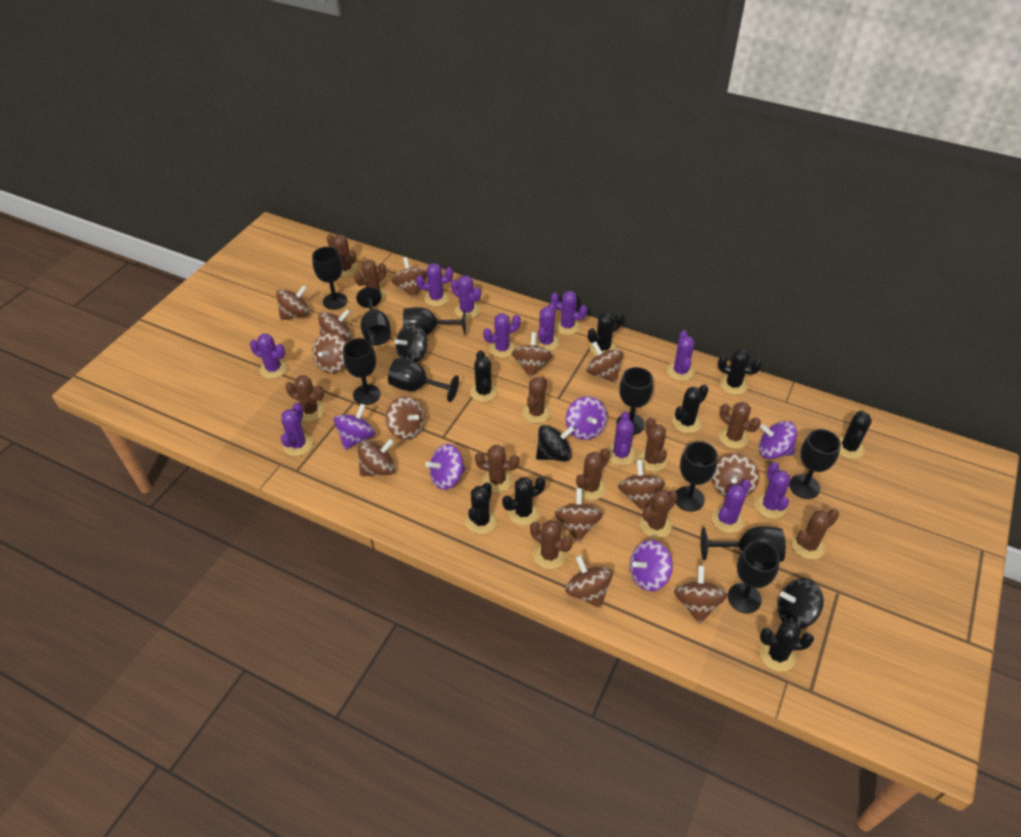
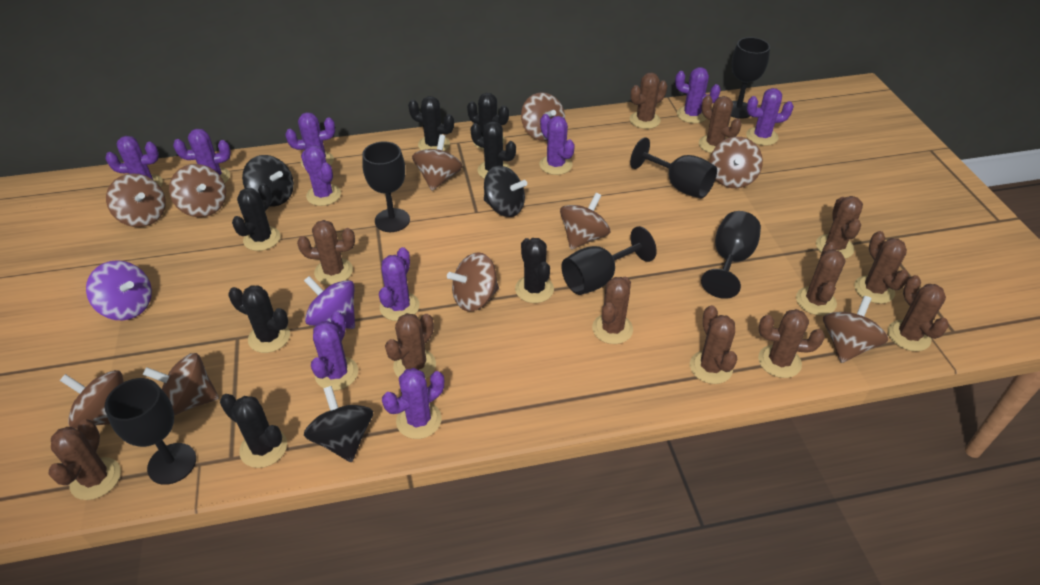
black cactus: 8 -> 7
black goblet: 10 -> 6
brown cactus: 11 -> 12
brown spinning top: 13 -> 10
purple cactus: 11 -> 10
purple spinning top: 5 -> 2

